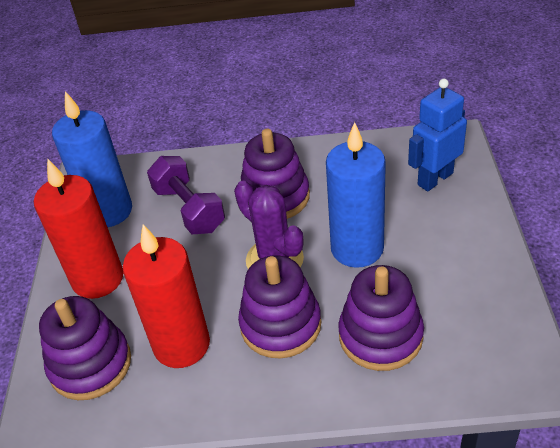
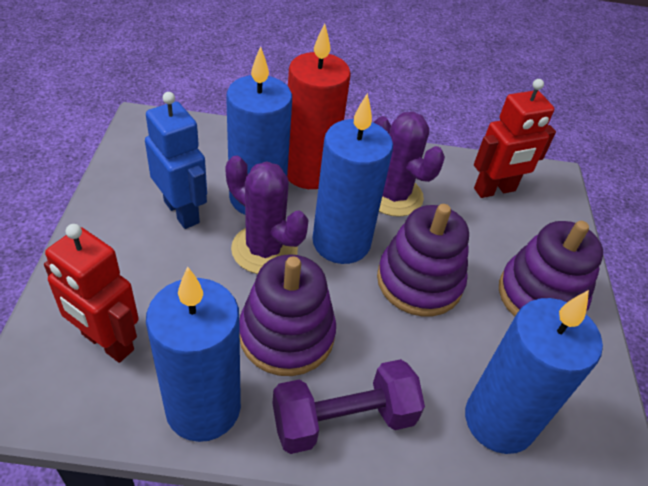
blue candle: 2 -> 4
purple cactus: 1 -> 2
purple stacking toy: 4 -> 3
red candle: 2 -> 1
red robot: 0 -> 2

